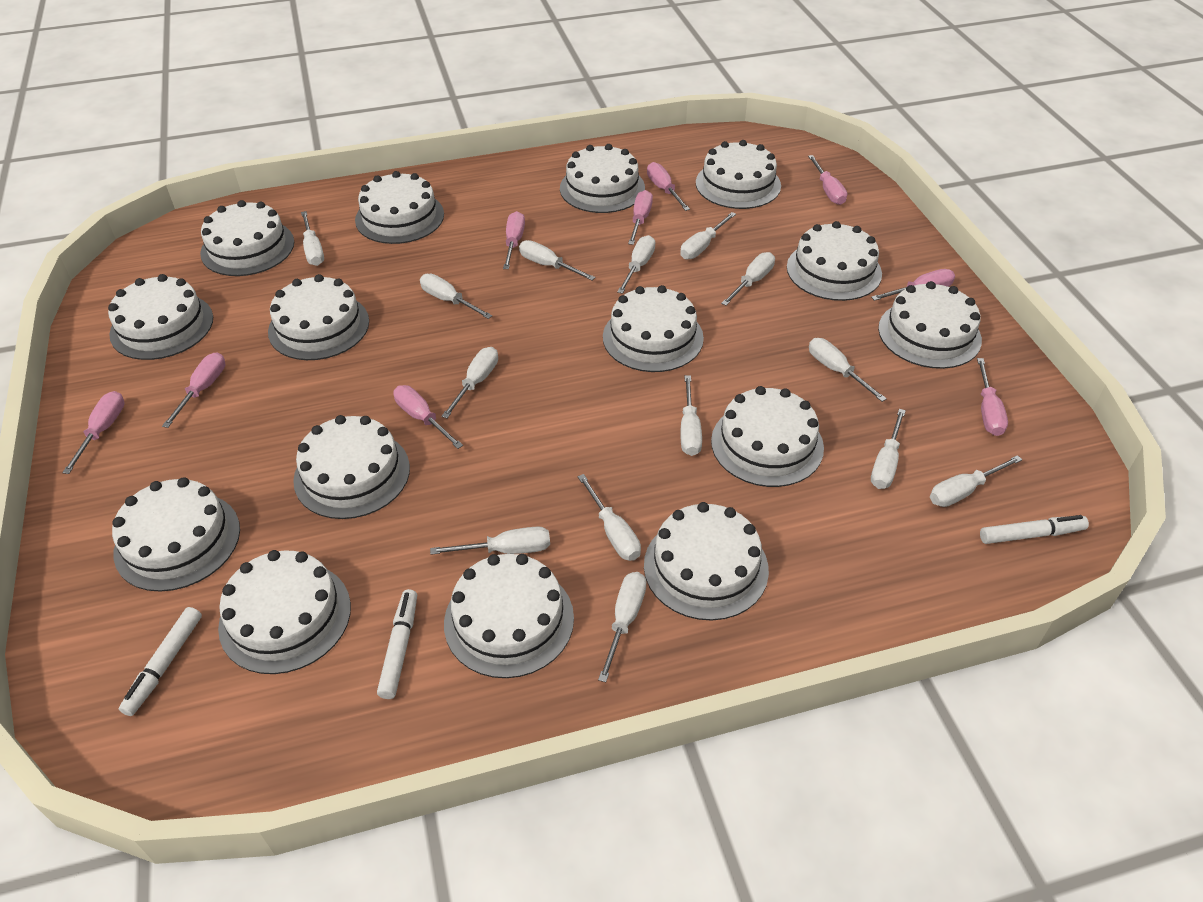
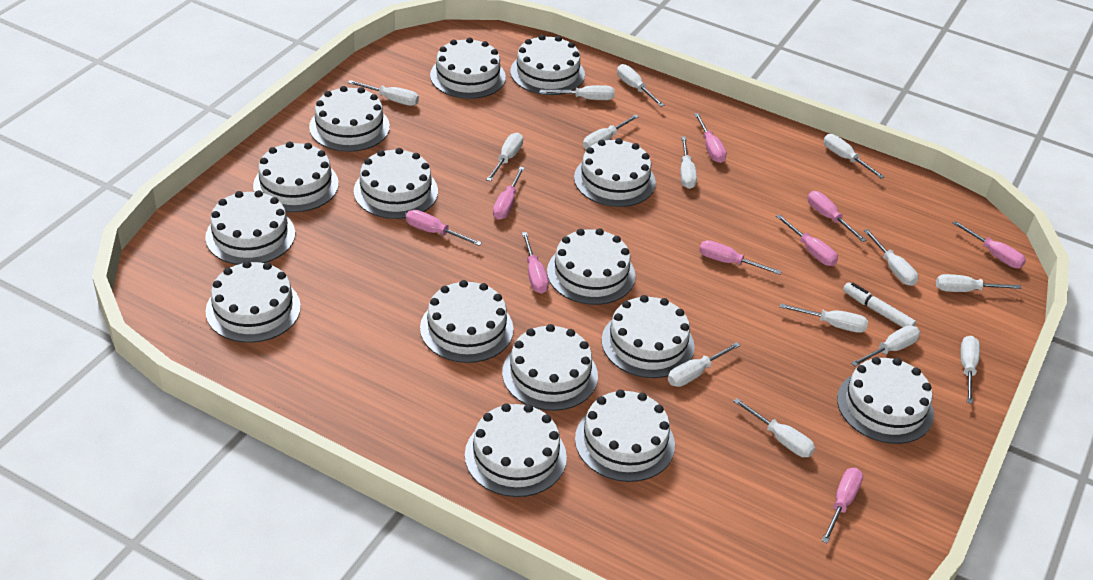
white marker: 3 -> 1

